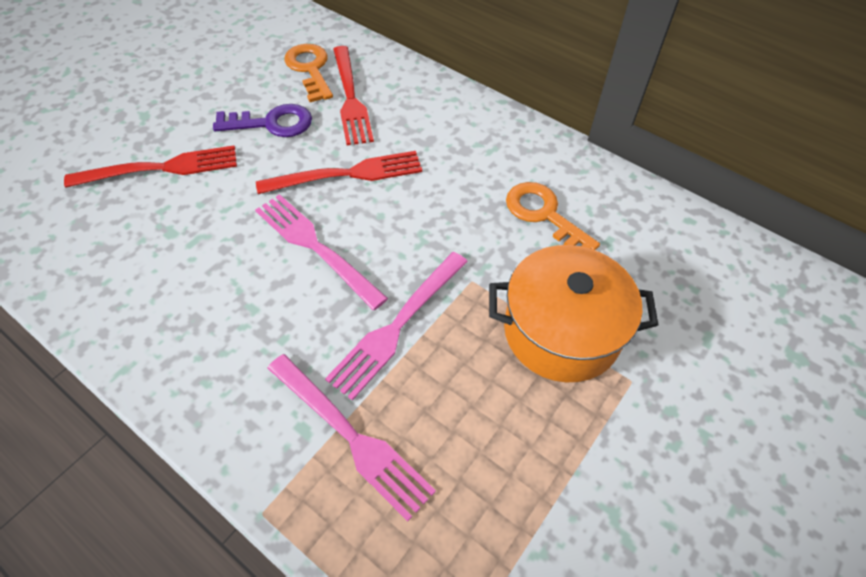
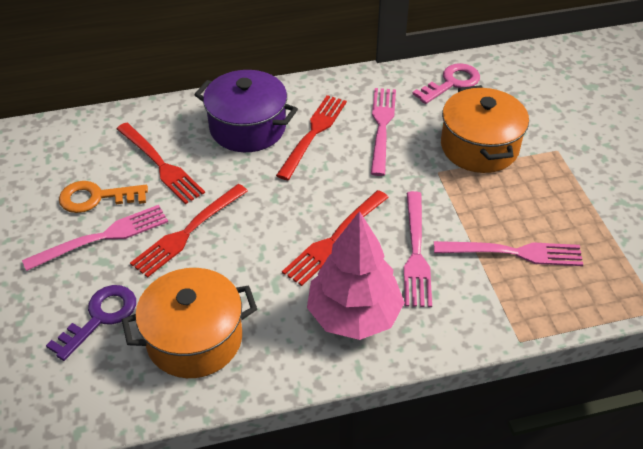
orange key: 2 -> 1
orange pot: 1 -> 2
pink fork: 3 -> 4
pink key: 0 -> 1
pink tree: 0 -> 1
purple pot: 0 -> 1
red fork: 3 -> 4

